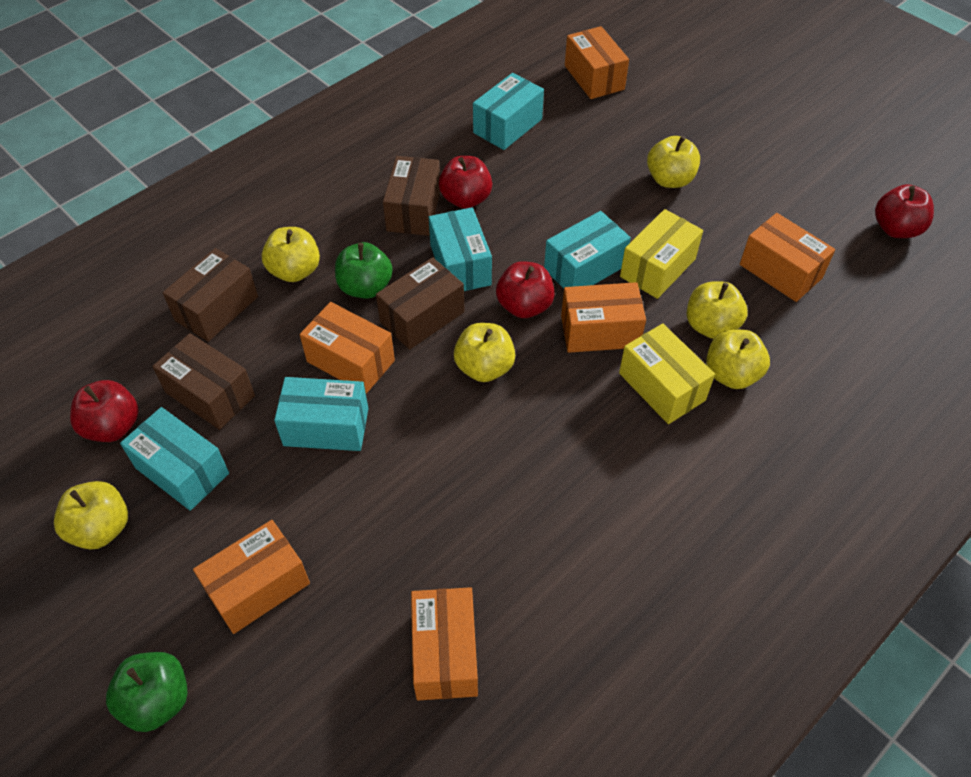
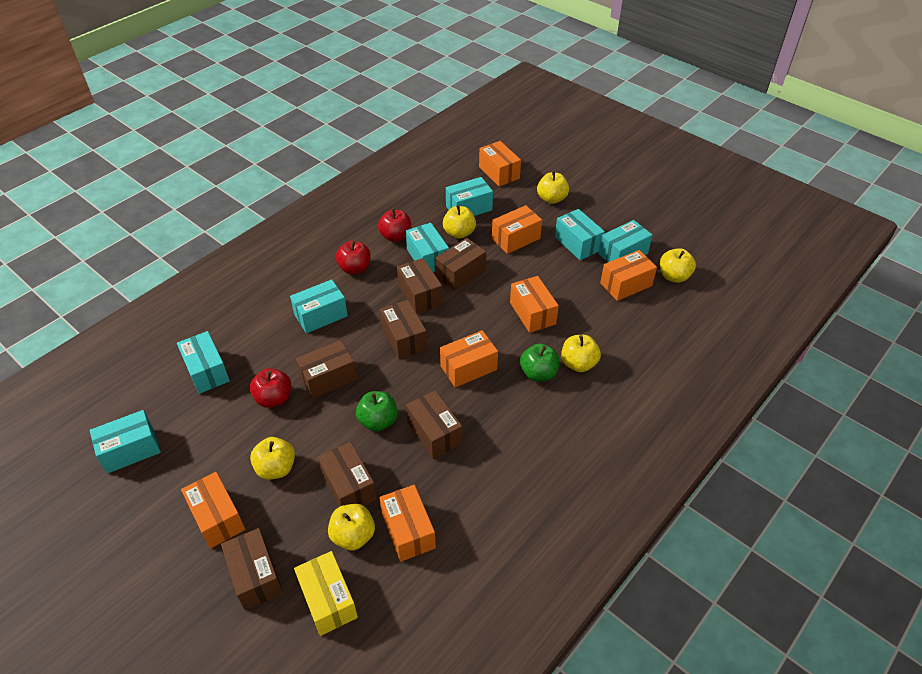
brown box: 4 -> 7
orange box: 6 -> 7
red apple: 4 -> 3
turquoise box: 5 -> 7
yellow box: 2 -> 1

